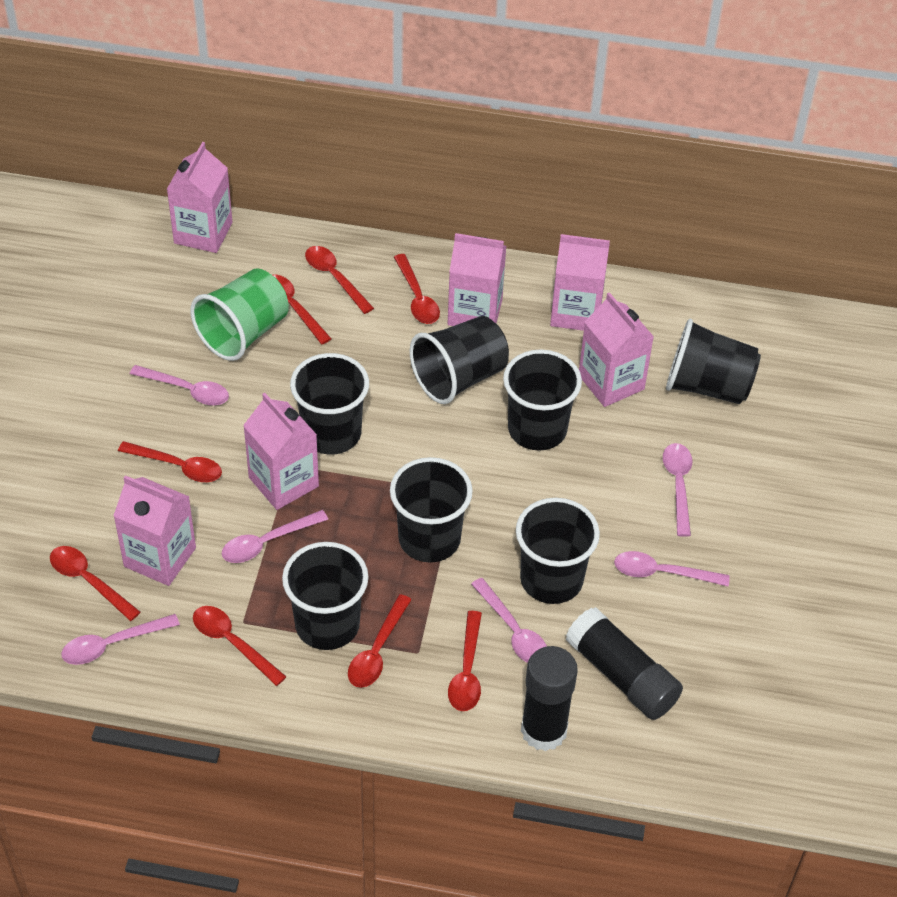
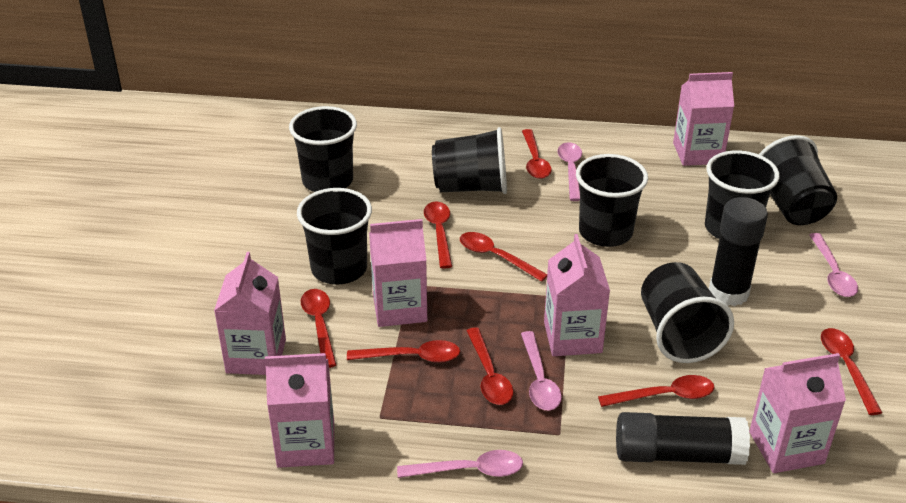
green cup: 1 -> 0
pink spoon: 6 -> 4

